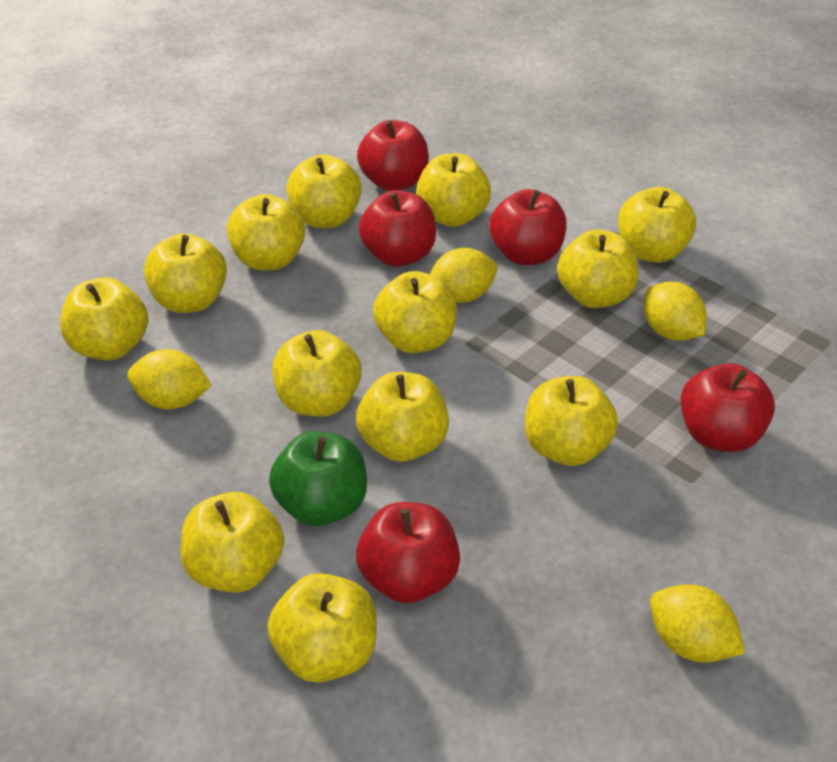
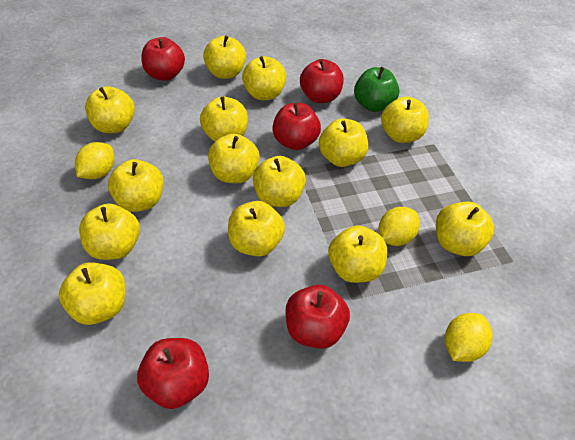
yellow apple: 13 -> 14
yellow lemon: 4 -> 3

